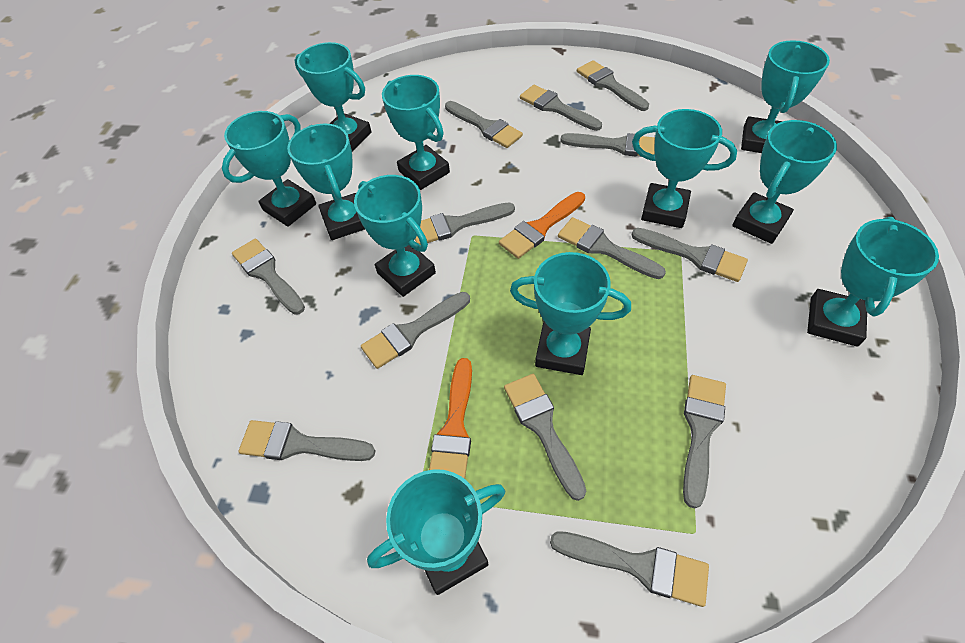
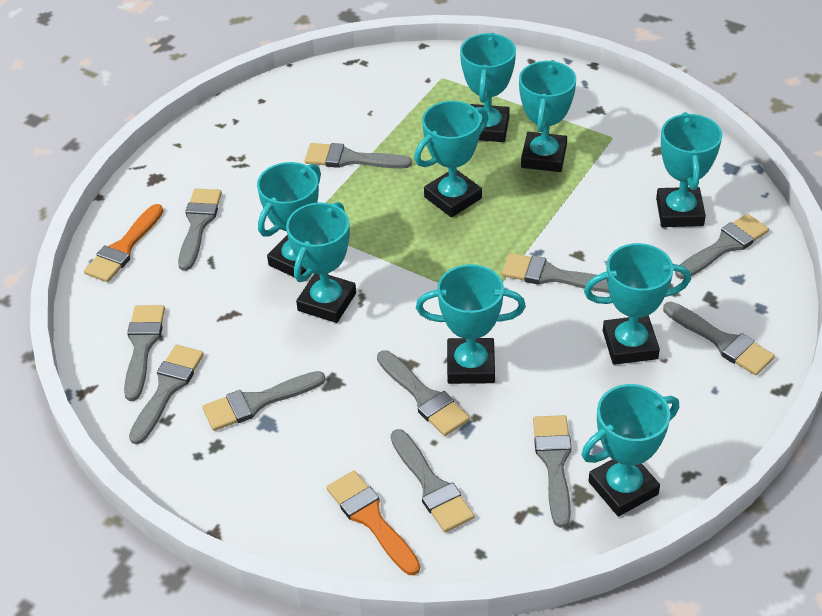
grey brush: 13 -> 11
turquoise trophy: 11 -> 9

